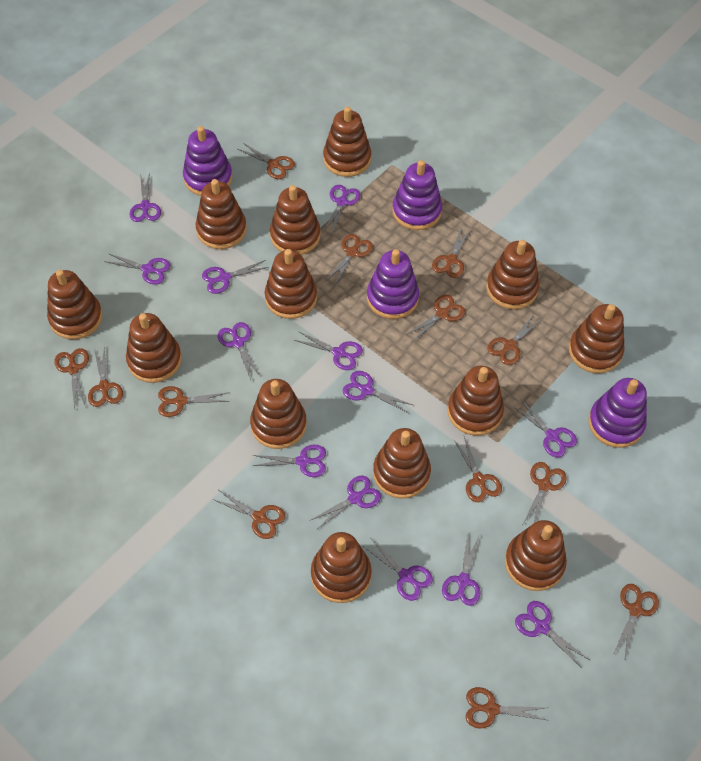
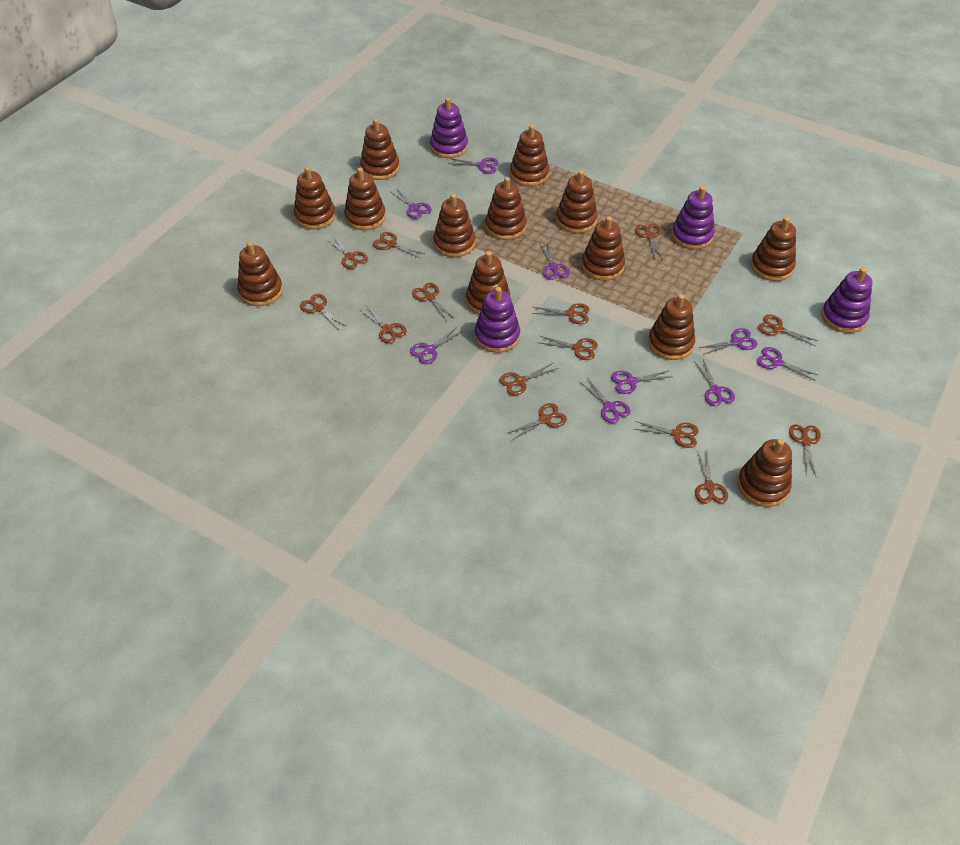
brown scissors: 13 -> 14
purple scissors: 13 -> 9

